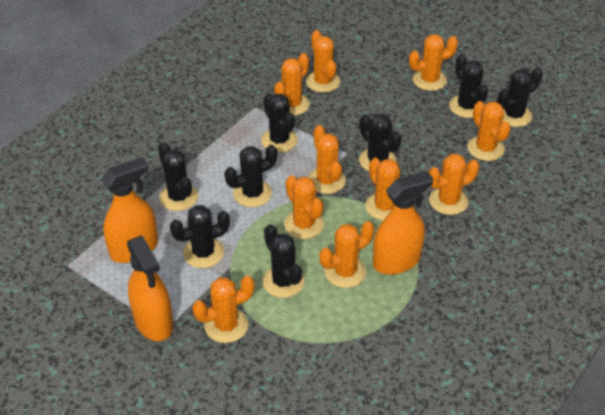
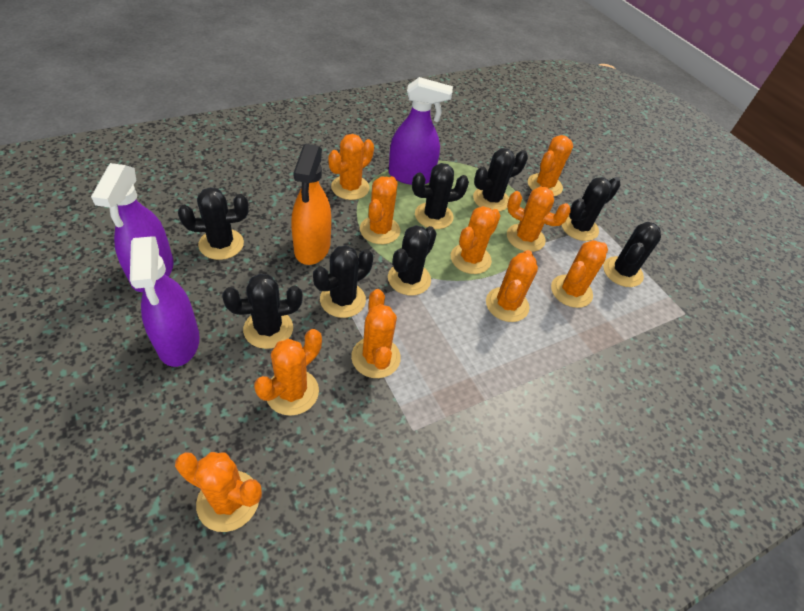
orange spray bottle: 3 -> 1
purple spray bottle: 0 -> 3

